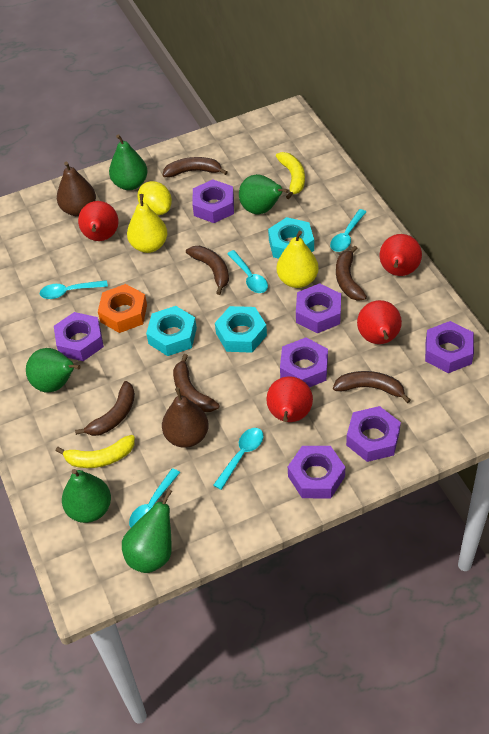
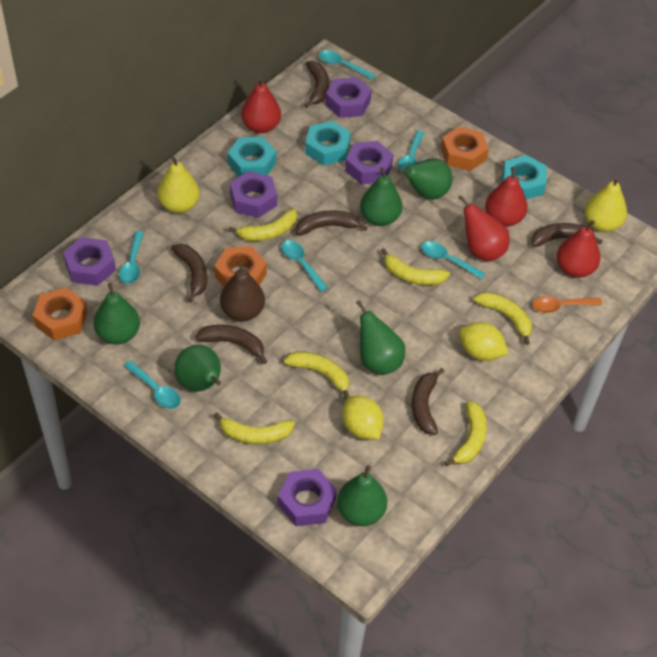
brown pear: 2 -> 1
green pear: 5 -> 6
orange nut: 1 -> 3
orange spoon: 0 -> 1
purple nut: 7 -> 5
turquoise spoon: 5 -> 6
yellow banana: 2 -> 6
yellow lemon: 1 -> 2

